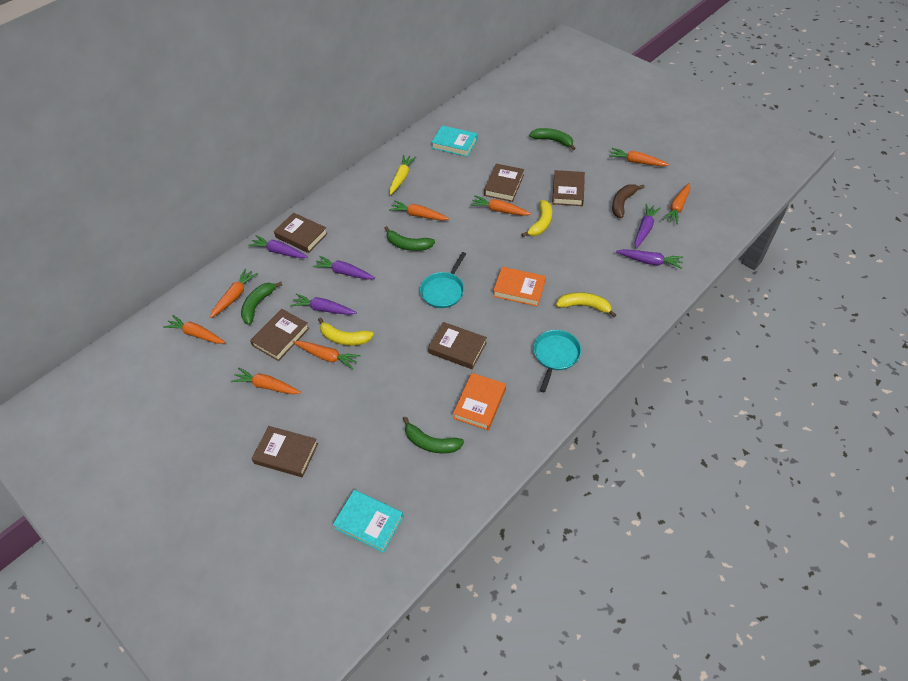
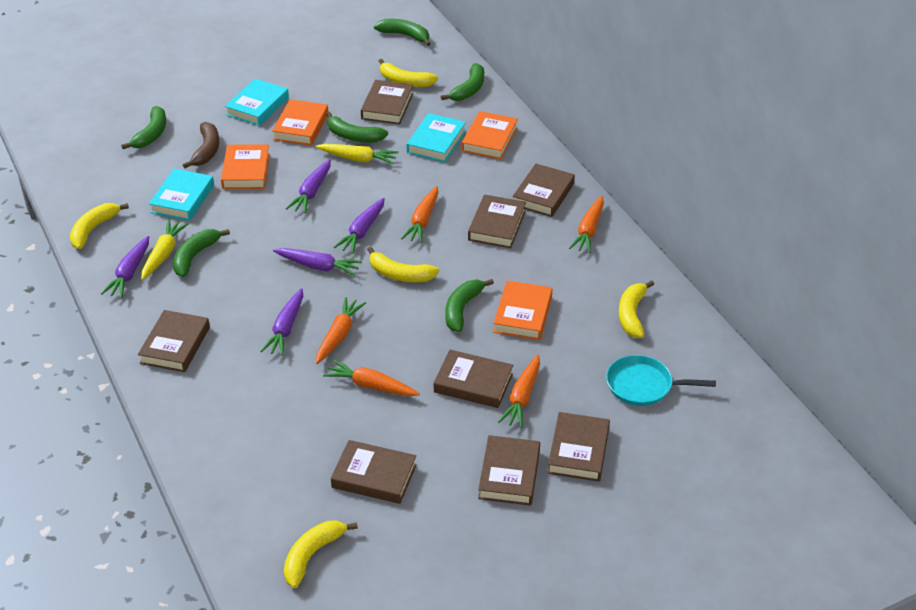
brown book: 6 -> 8
green banana: 4 -> 6
orange book: 2 -> 4
orange carrot: 8 -> 5
turquoise book: 2 -> 3
turquoise pan: 2 -> 1
yellow banana: 3 -> 5
yellow carrot: 1 -> 2

